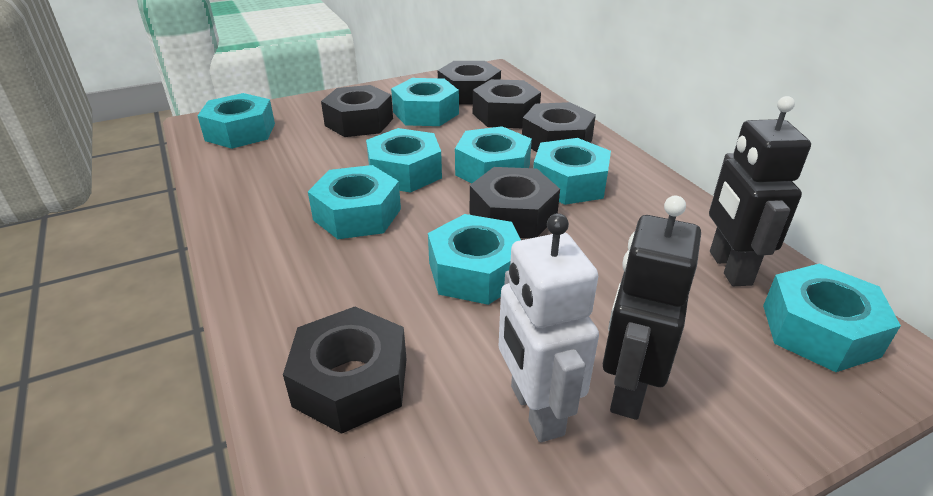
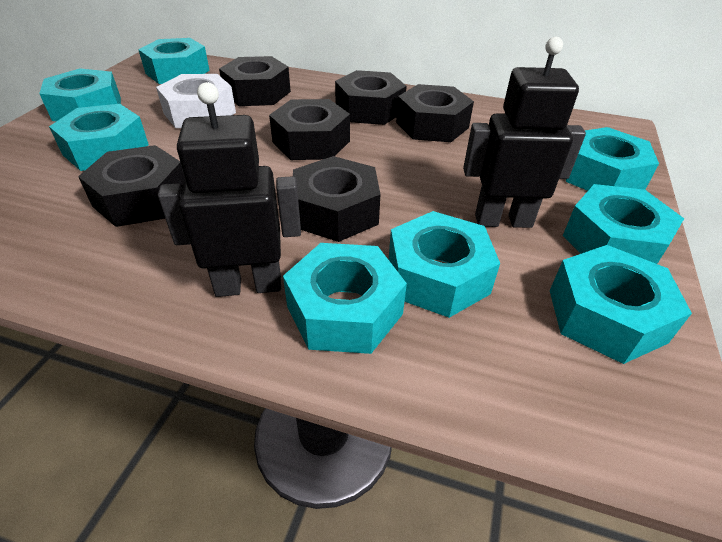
white nut: 0 -> 1
white robot: 1 -> 0

